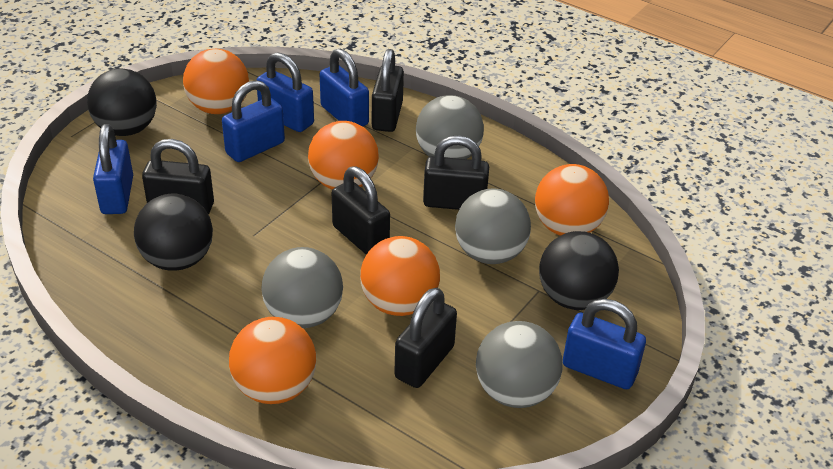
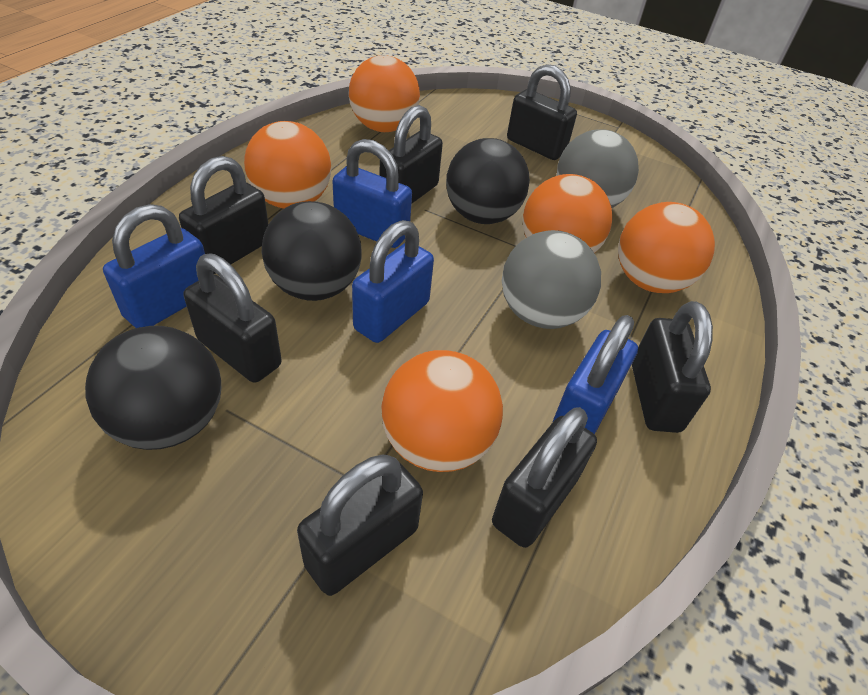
black padlock: 5 -> 7
blue padlock: 5 -> 4
grey ball: 4 -> 2

